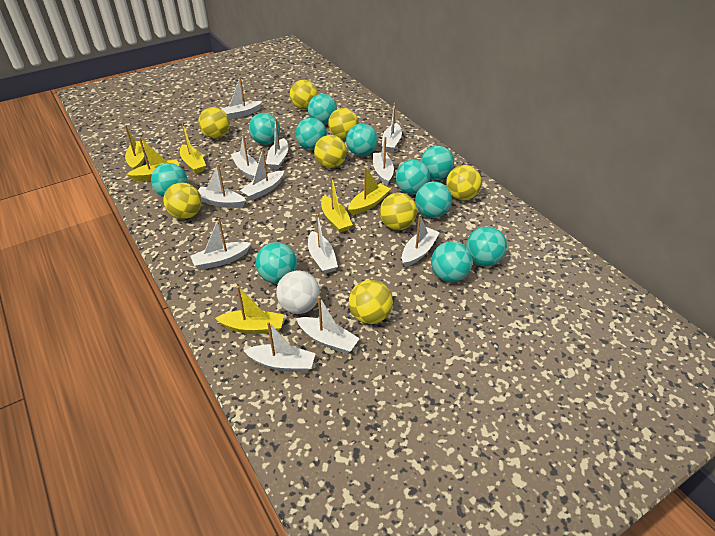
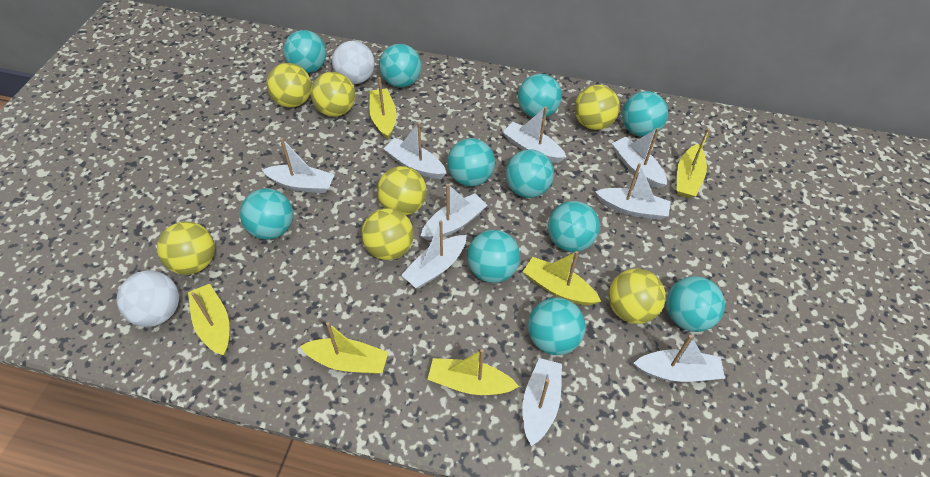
white ball: 1 -> 2
white boat: 12 -> 9
yellow ball: 8 -> 7

